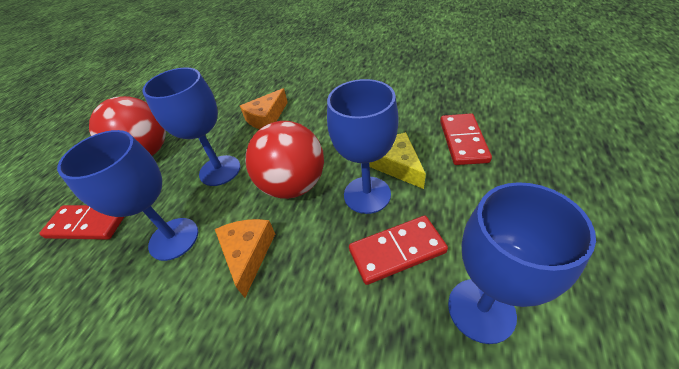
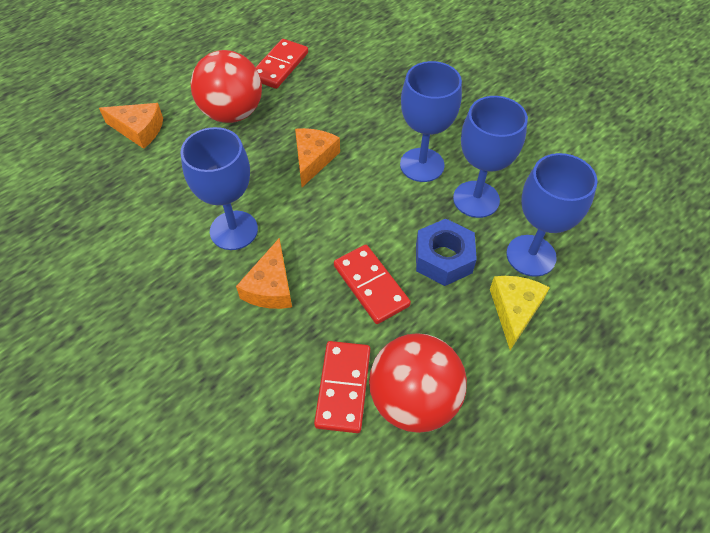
blue nut: 0 -> 1
orange cheese: 2 -> 3

